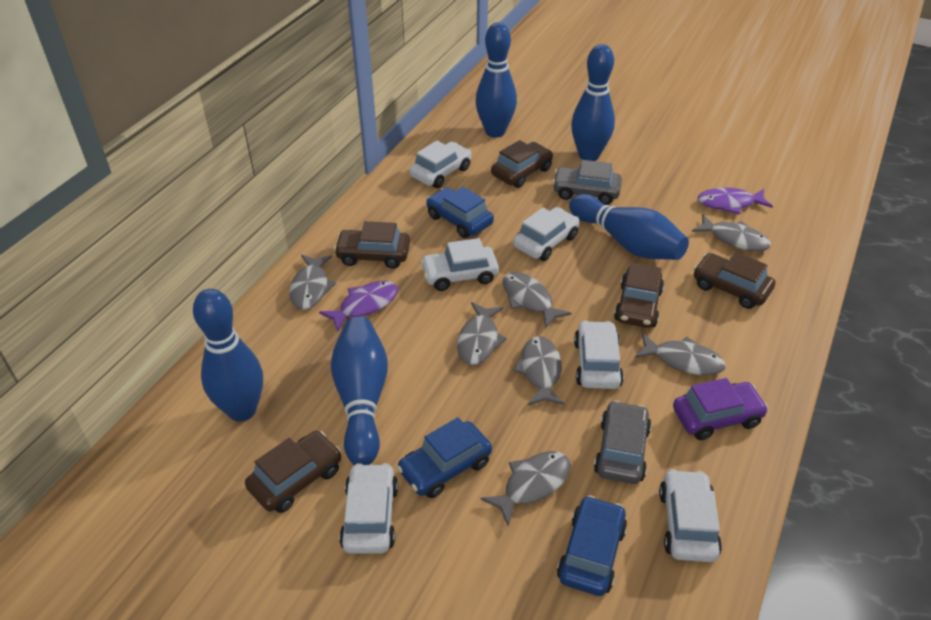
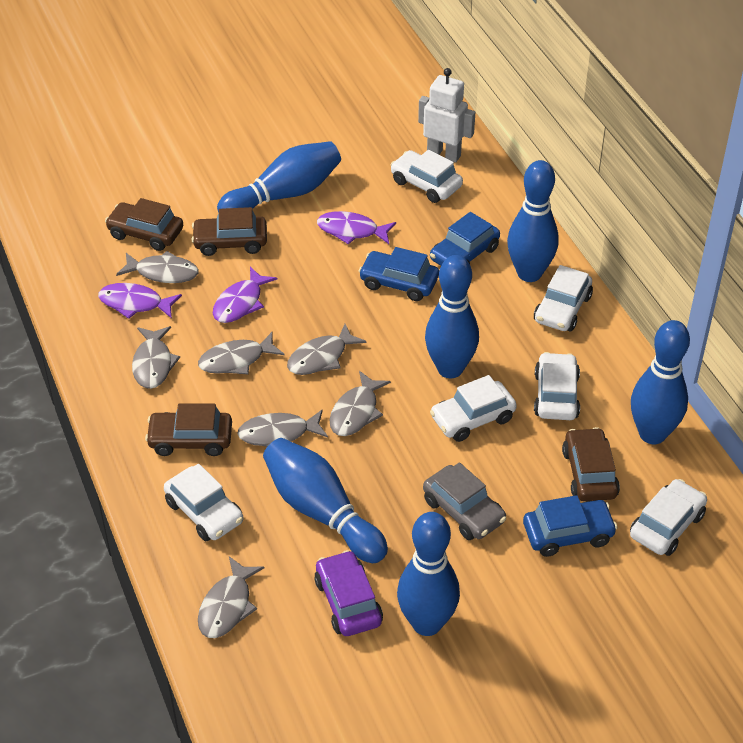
blue bowling pin: 5 -> 6
brown car: 5 -> 4
grey car: 2 -> 1
purple fish: 2 -> 3
white robot: 0 -> 1

